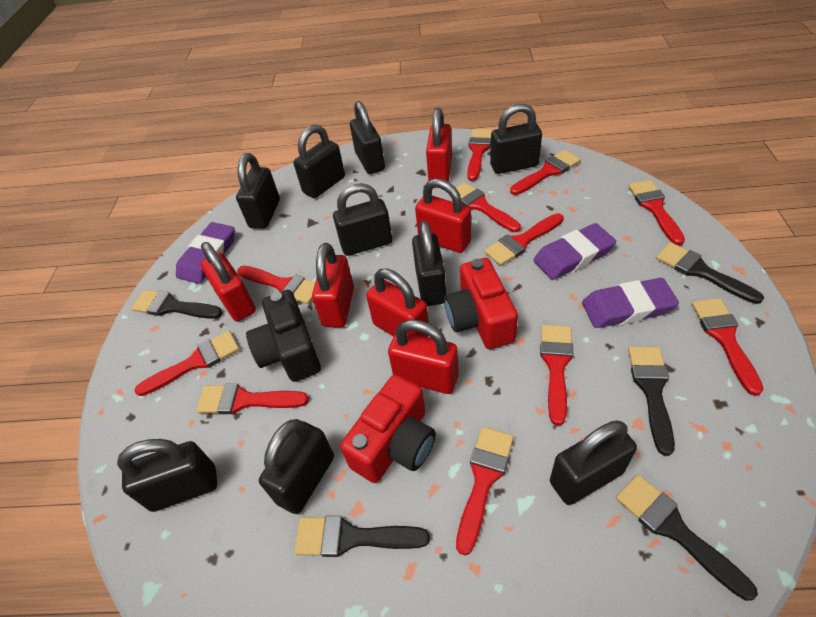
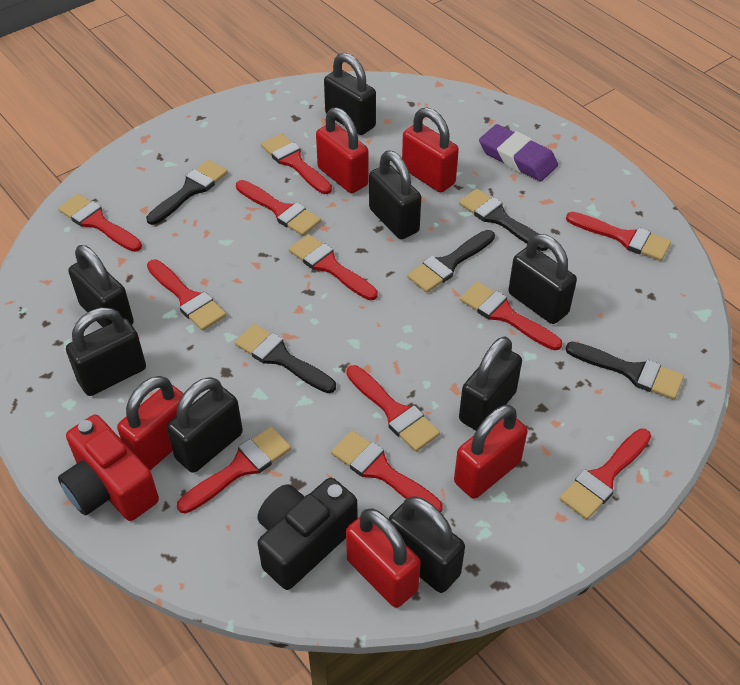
black padlock: 9 -> 8
purple eraser: 3 -> 1
red camera: 2 -> 1
red padlock: 6 -> 5

